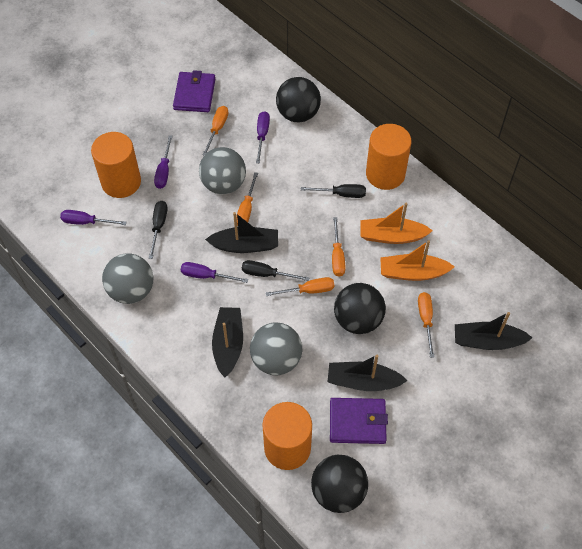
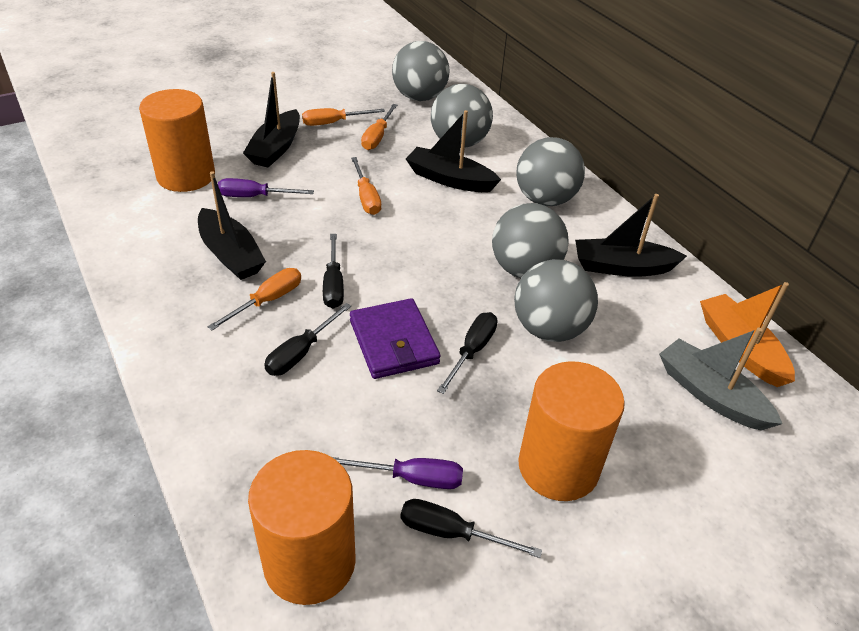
black ball: 3 -> 0
black screwdriver: 3 -> 4
grey ball: 3 -> 5
grey boat: 0 -> 1
orange boat: 2 -> 1
orange screwdriver: 5 -> 4
purple screwdriver: 4 -> 2
purple wallet: 2 -> 1

